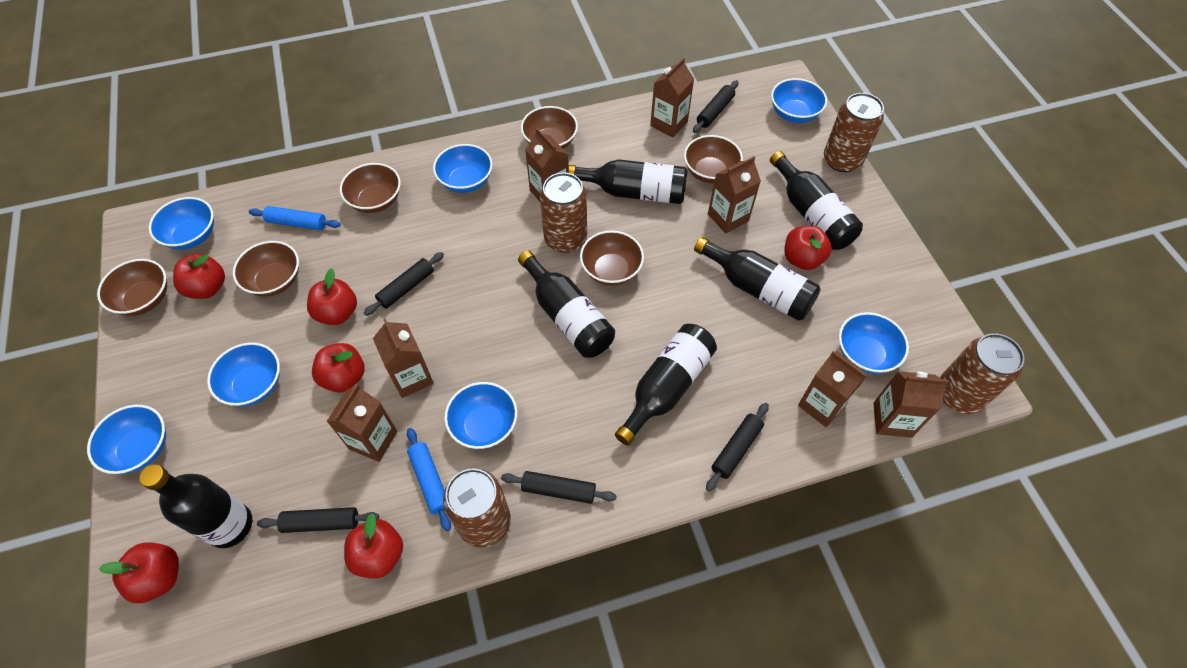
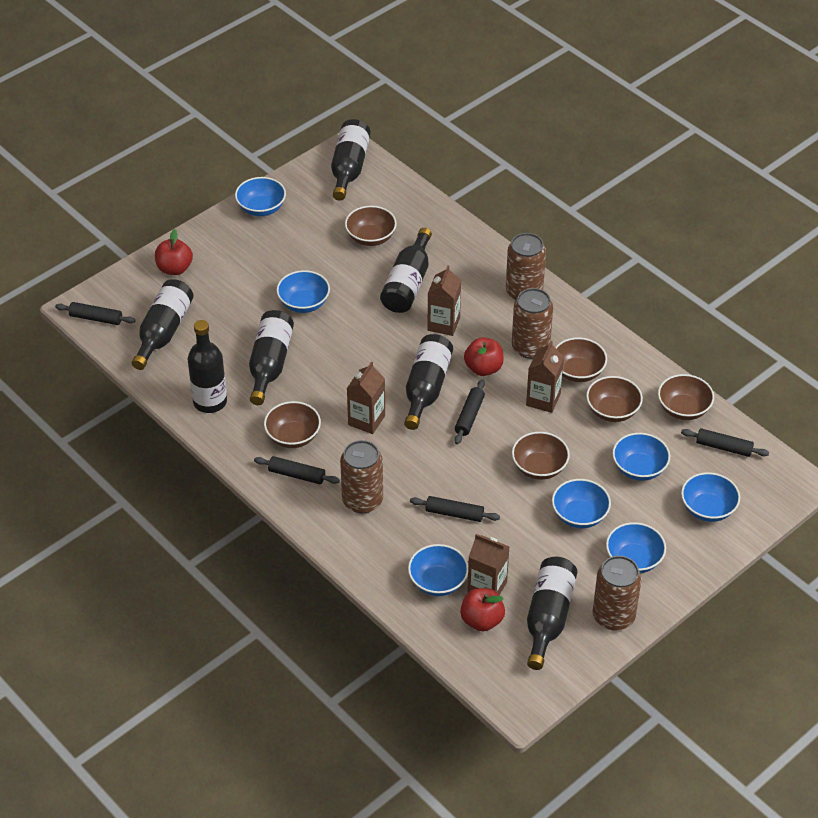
black bottle: 6 -> 7
blue rolling pin: 2 -> 0
brown carton: 7 -> 4
red apple: 6 -> 3

